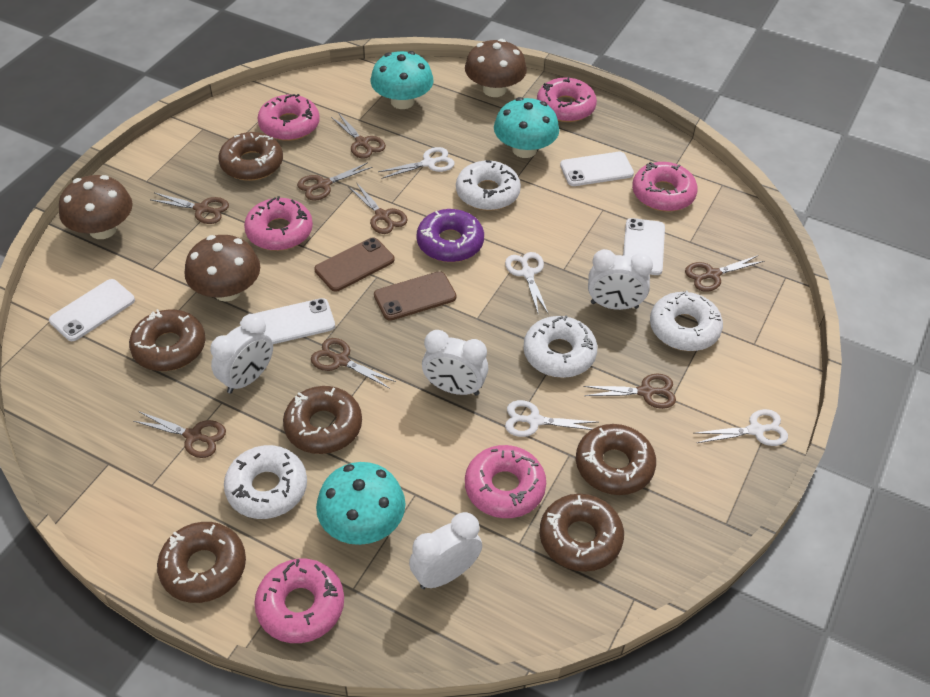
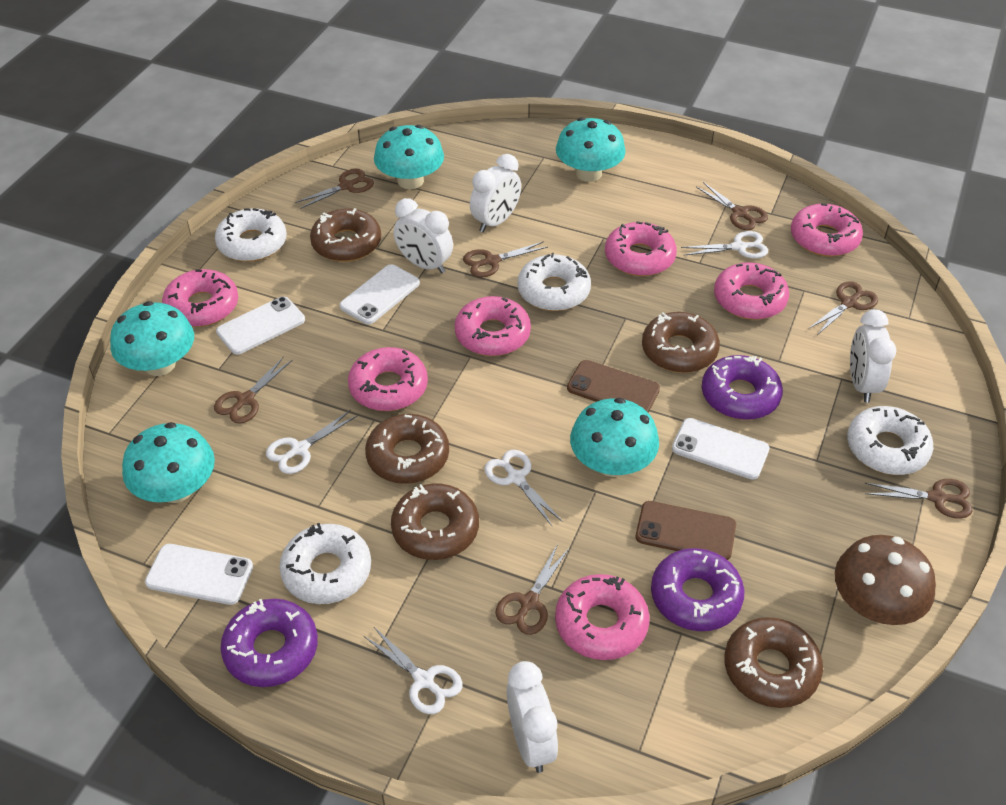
brown donut: 6 -> 5
brown mushroom: 3 -> 1
brown scissors: 8 -> 7
pink donut: 6 -> 7
purple donut: 1 -> 3
turquoise mushroom: 3 -> 5

